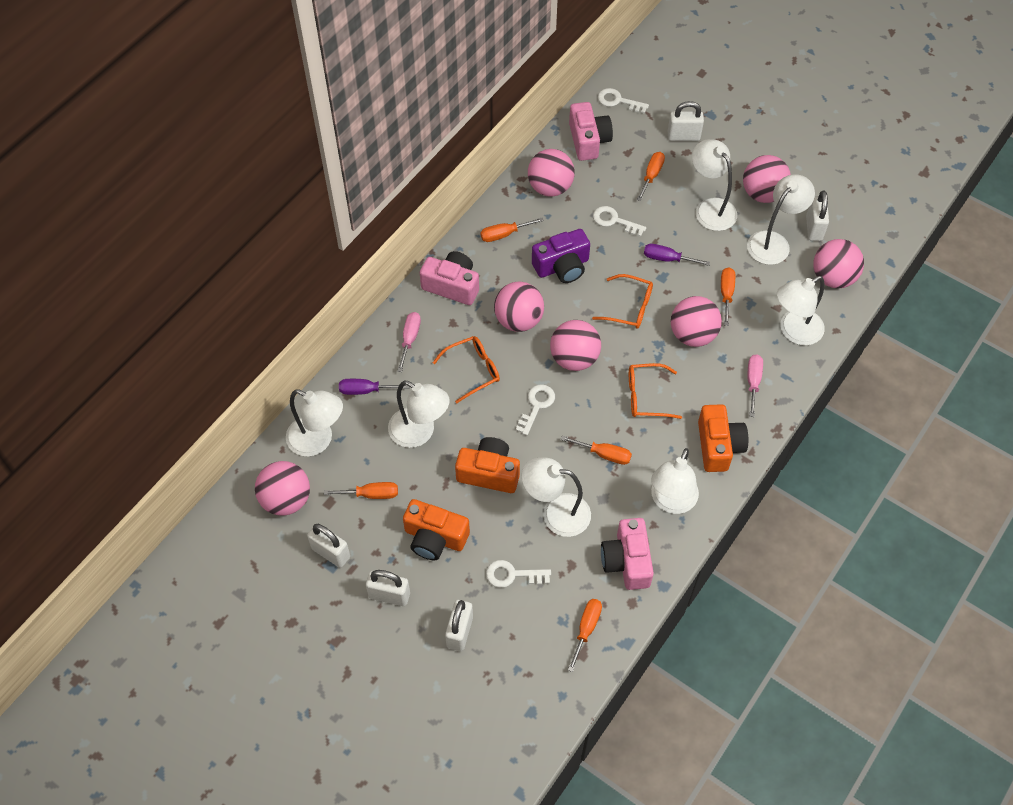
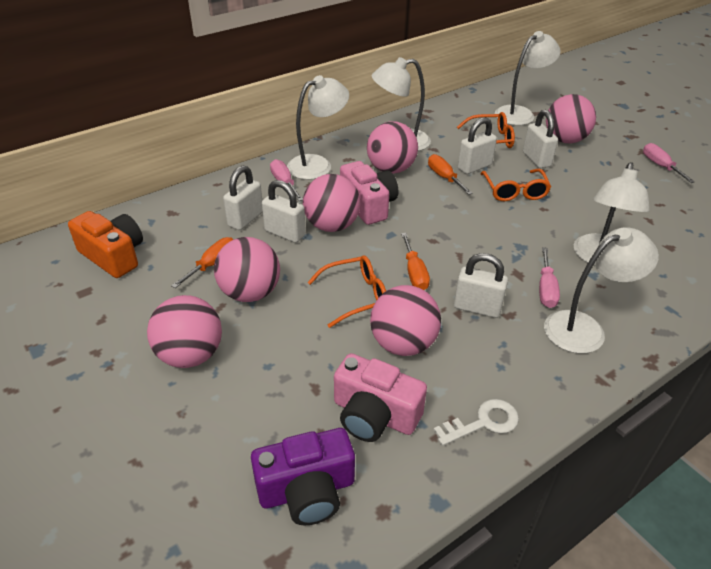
orange camera: 3 -> 1
orange screwdriver: 6 -> 3
pink ball: 7 -> 6
pink camera: 3 -> 2
pink screwdriver: 2 -> 3
purple screwdriver: 2 -> 0
white key: 4 -> 1
white lamp: 7 -> 5

